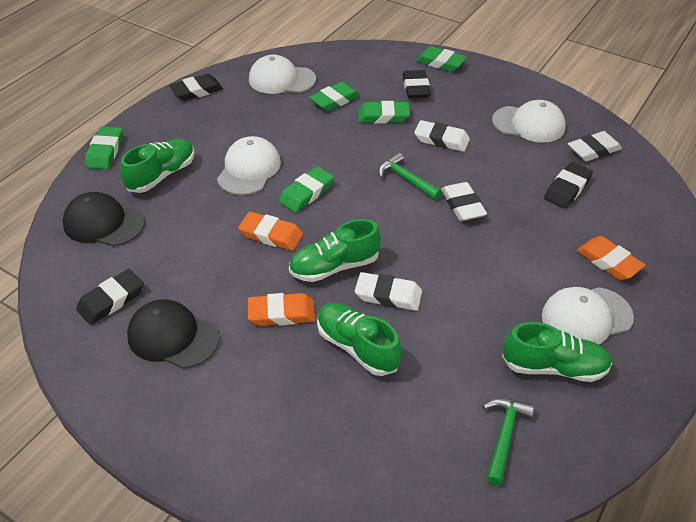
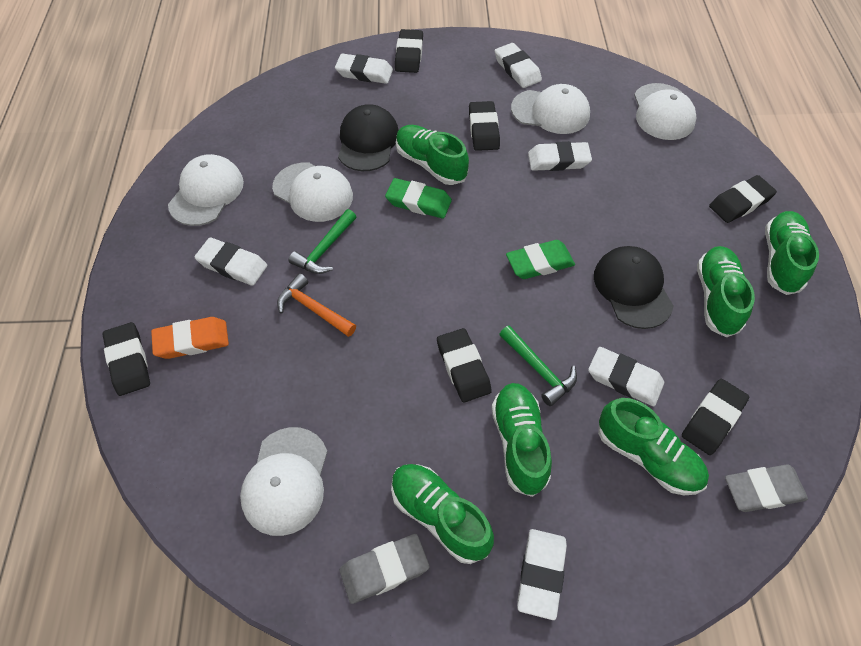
black eraser: 4 -> 6
green eraser: 5 -> 2
green shoe: 4 -> 6
grey eraser: 0 -> 2
orange eraser: 3 -> 1
orange hammer: 0 -> 1
white cap: 4 -> 5
white eraser: 4 -> 6

